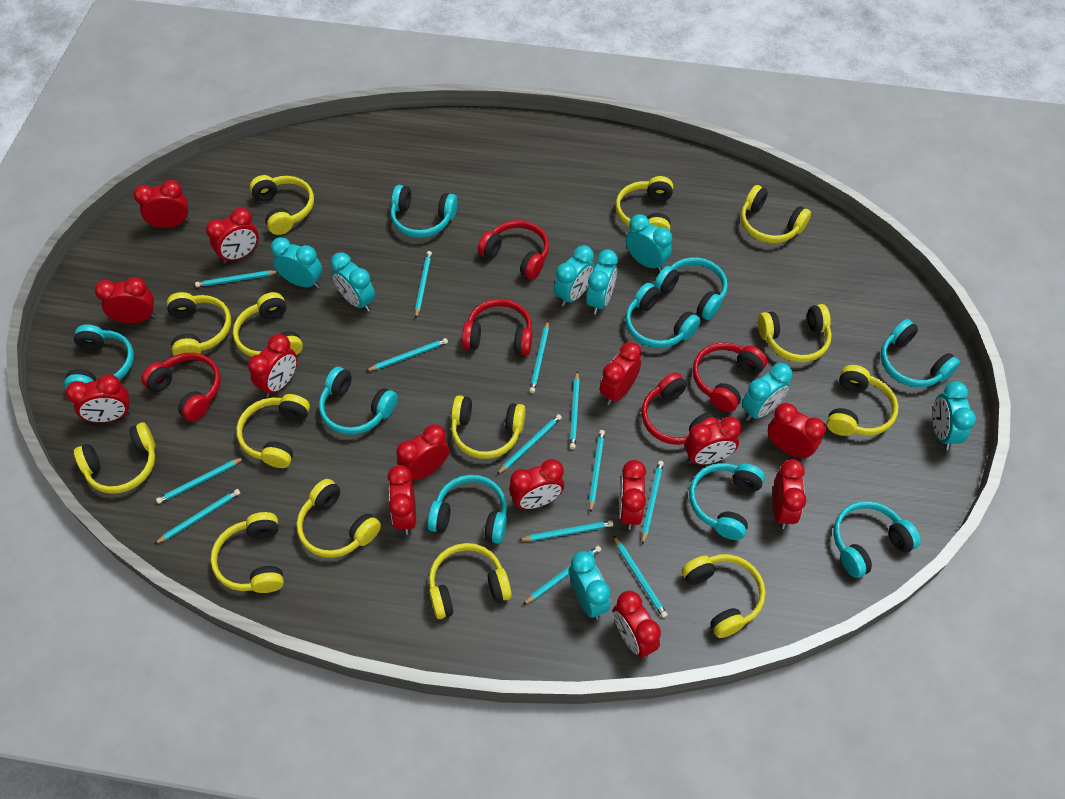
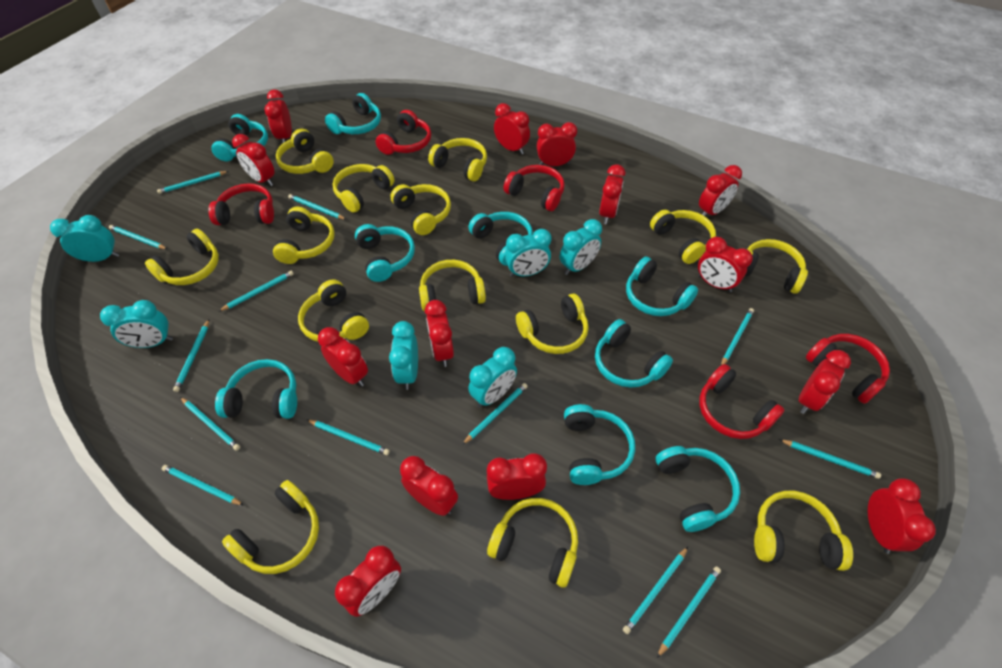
turquoise clock: 8 -> 6

